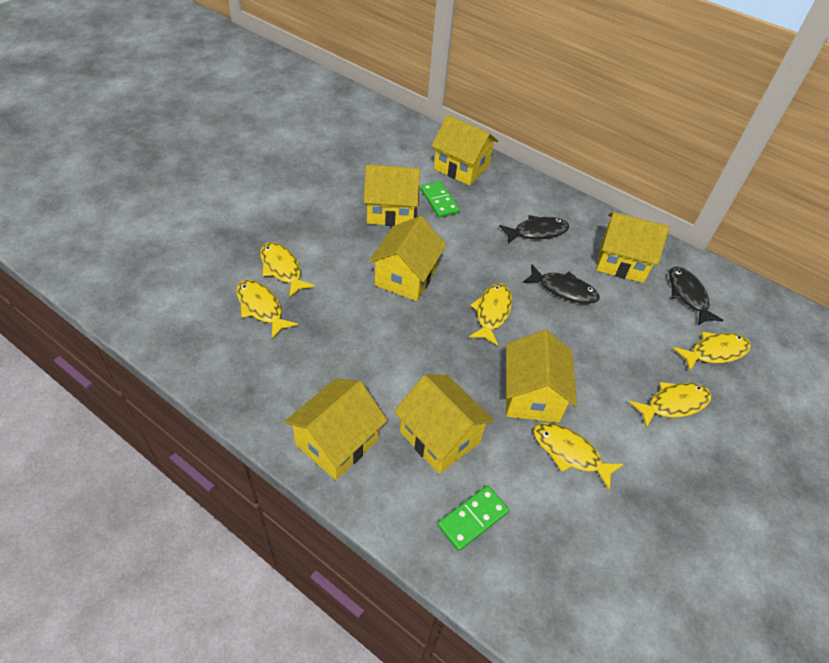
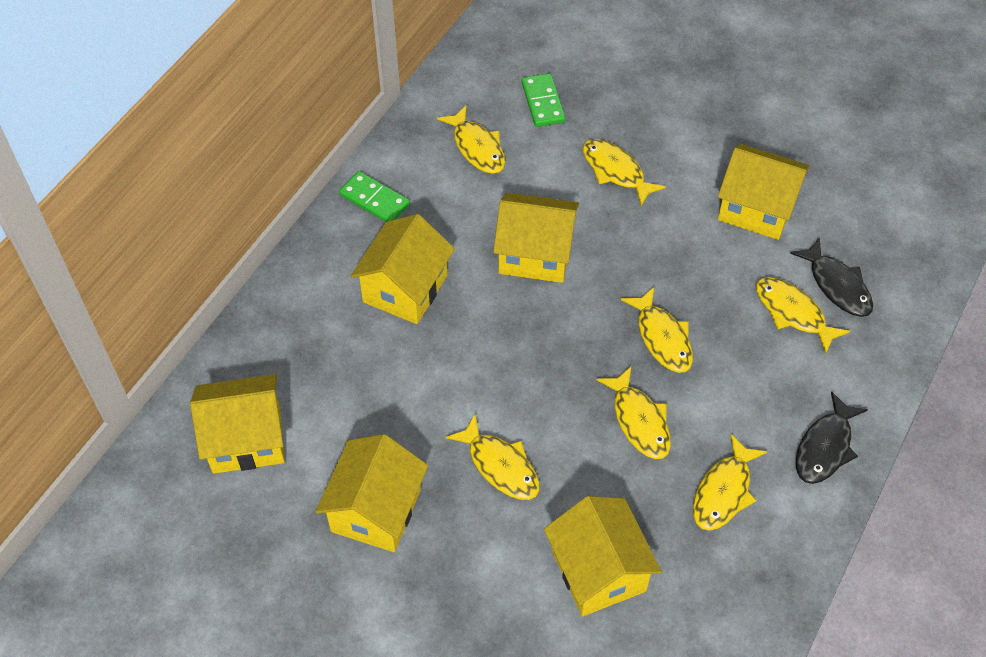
black fish: 3 -> 2
yellow fish: 6 -> 7
yellow house: 7 -> 6

